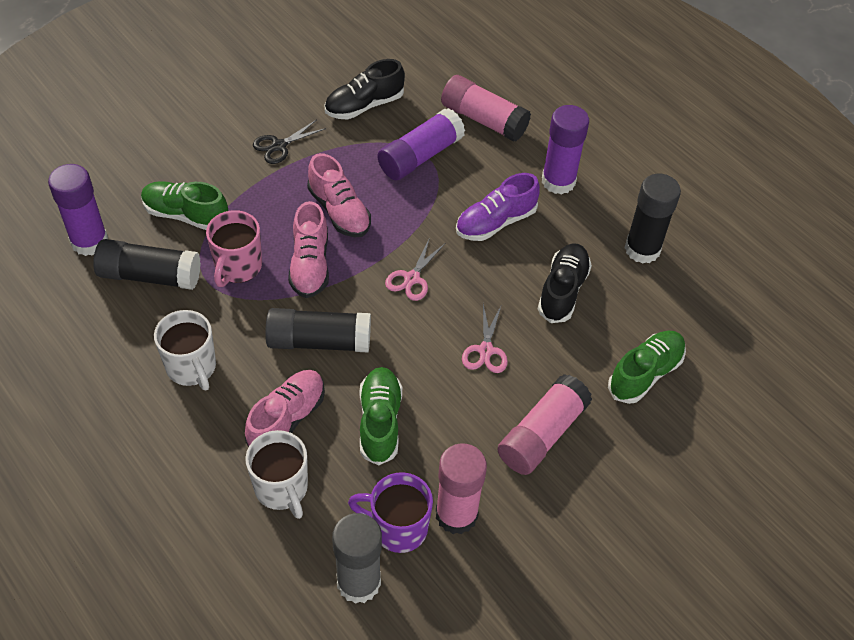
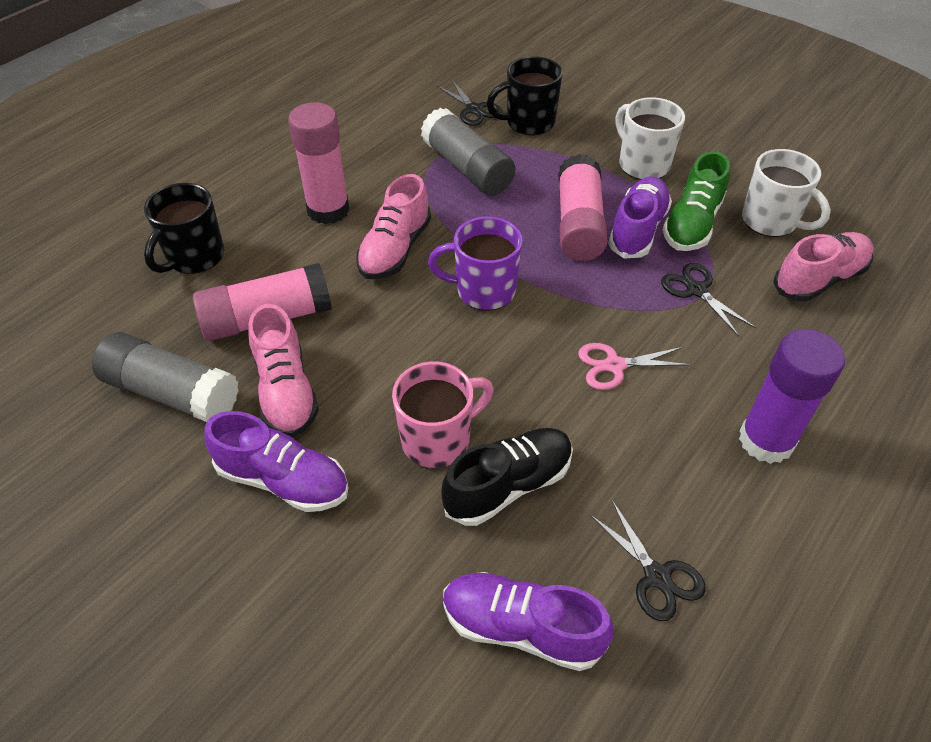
black glue stick: 3 -> 0
black mug: 0 -> 2
black scissors: 1 -> 3
black shoe: 2 -> 1
green shoe: 3 -> 1
grey glue stick: 1 -> 2
pink scissors: 2 -> 1
purple glue stick: 3 -> 1
purple shoe: 1 -> 3

